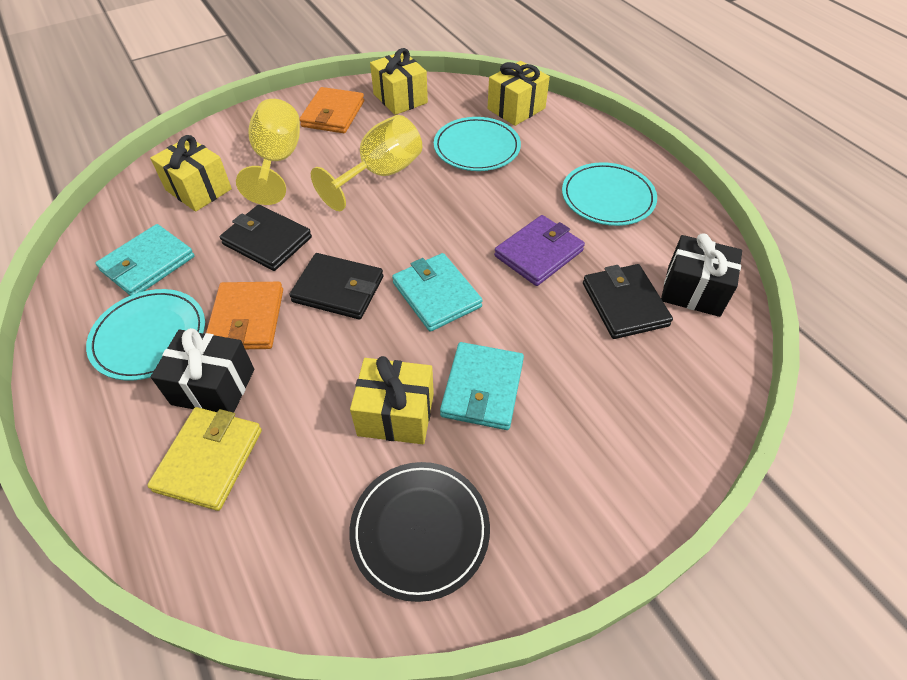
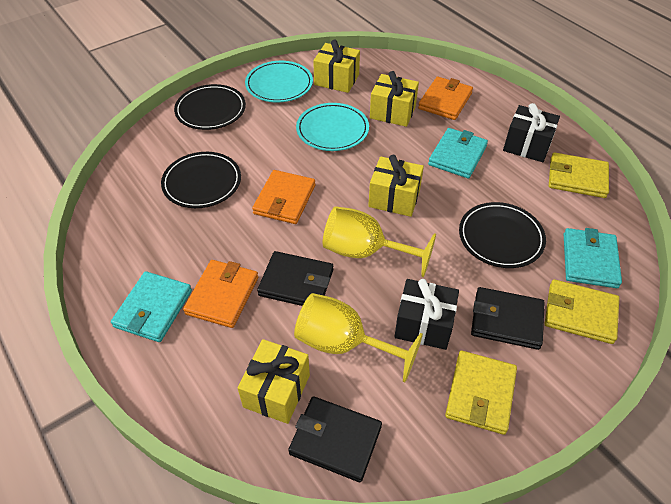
black plate: 1 -> 3
orange wallet: 2 -> 3
purple wallet: 1 -> 0
turquoise plate: 3 -> 2
yellow wallet: 1 -> 3

